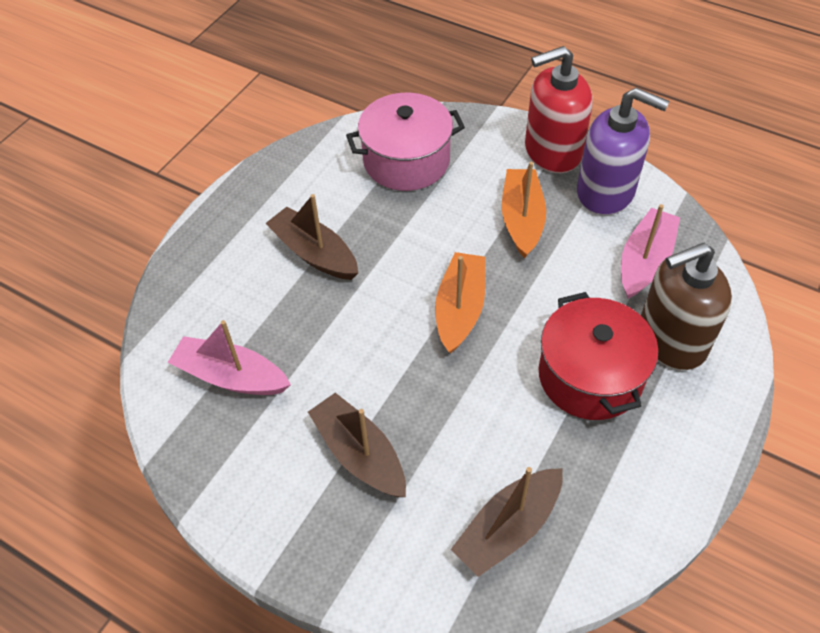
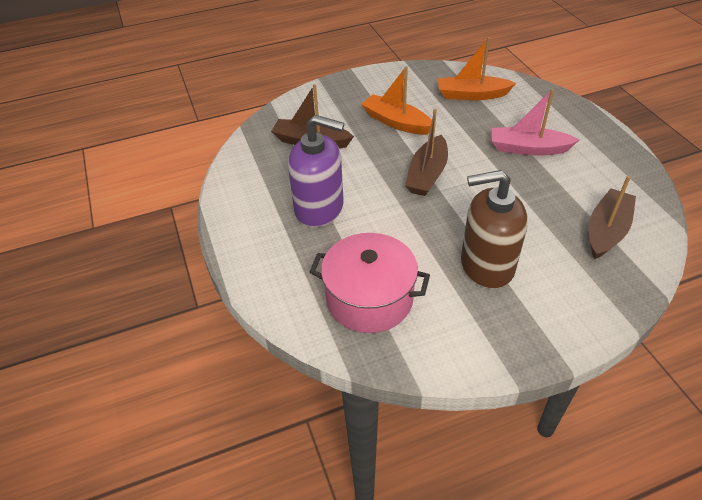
pink boat: 2 -> 1
red pot: 1 -> 0
red soap dispenser: 1 -> 0

